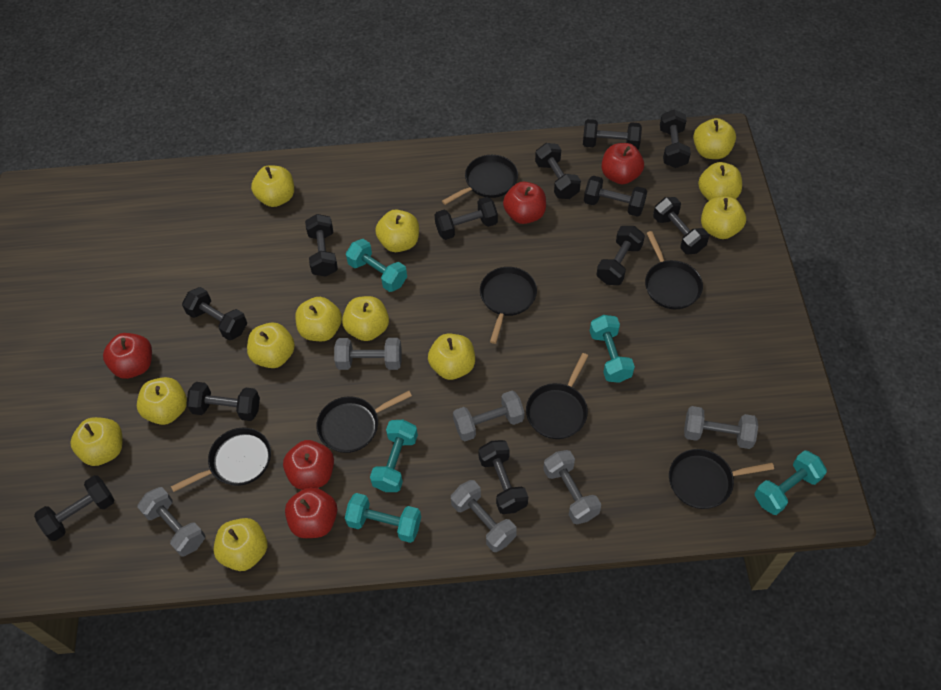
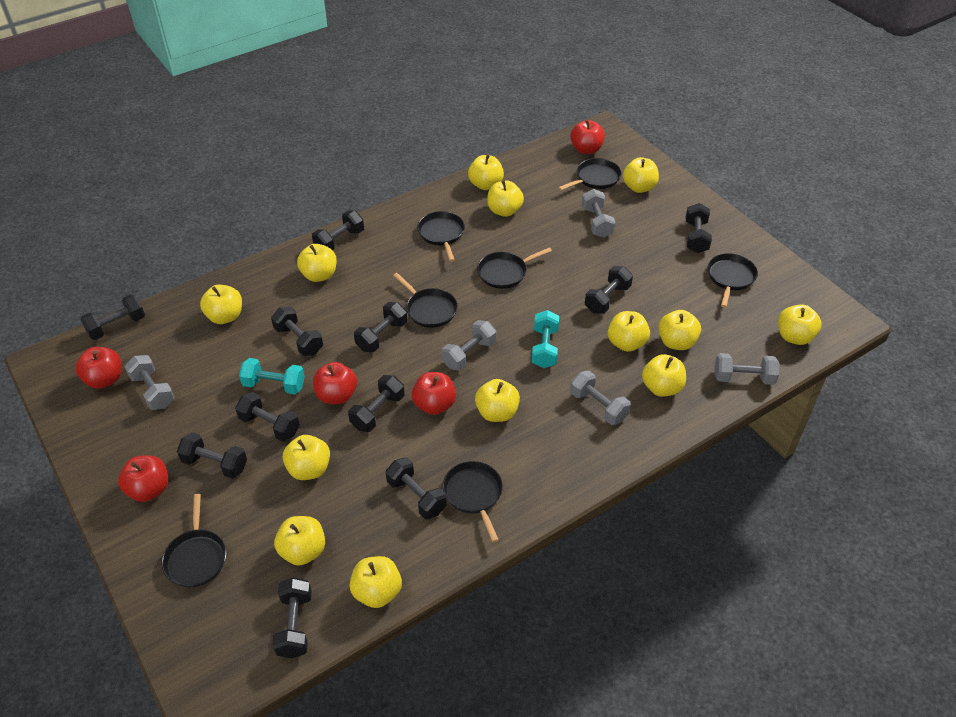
black dumbbell: 12 -> 11
grey dumbbell: 6 -> 5
turquoise dumbbell: 5 -> 2
yellow apple: 12 -> 13

